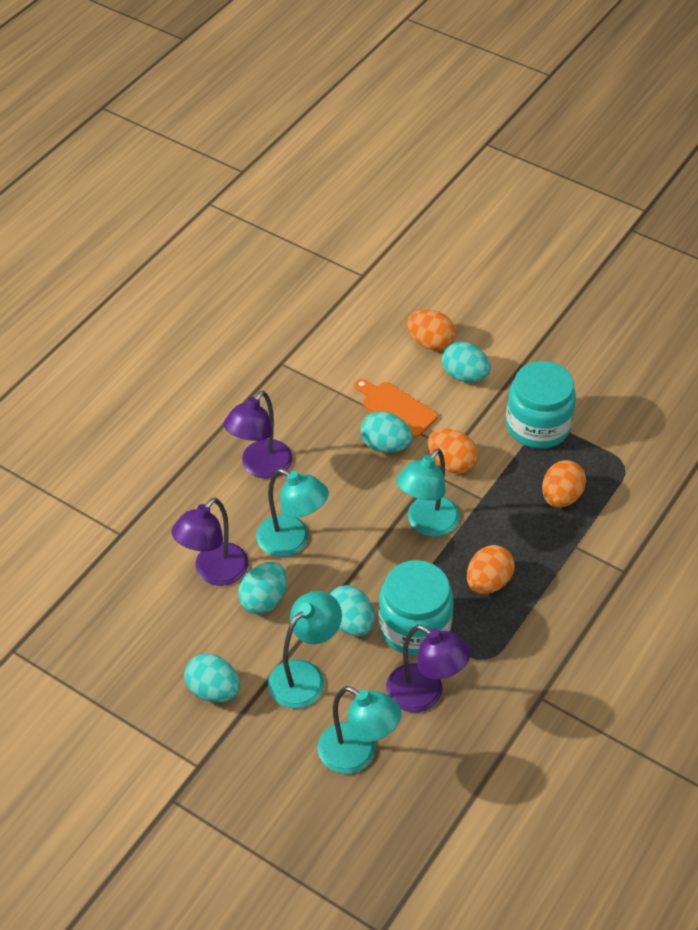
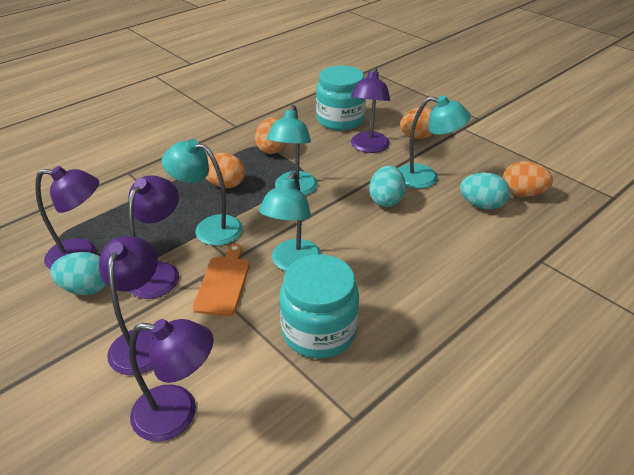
purple lamp: 3 -> 5
turquoise egg: 5 -> 3

